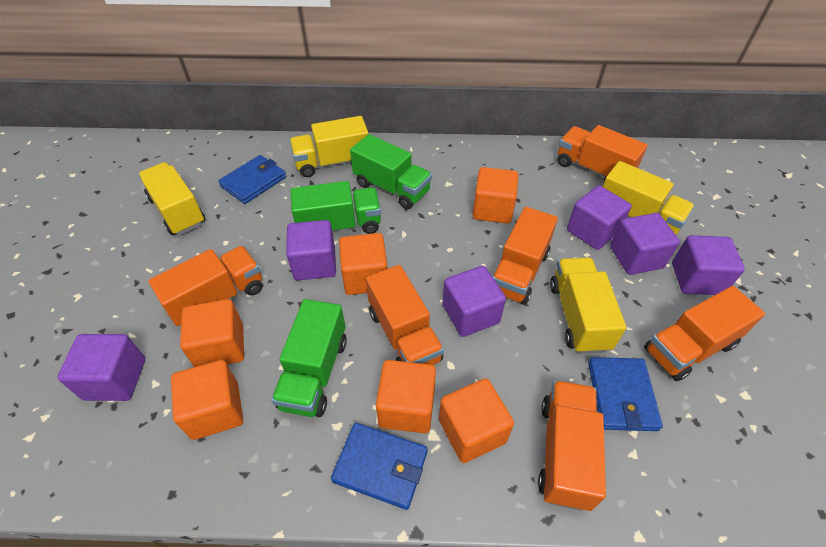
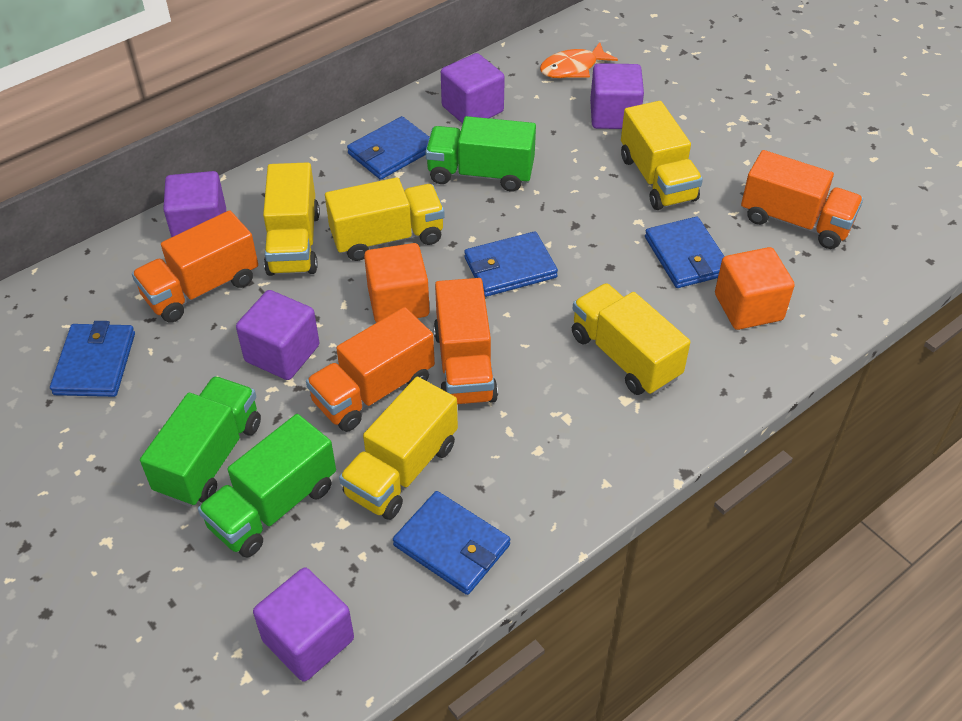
blue wallet: 3 -> 5
orange cube: 6 -> 2
orange fish: 0 -> 1
orange truck: 6 -> 4
purple cube: 6 -> 5
yellow truck: 4 -> 5

